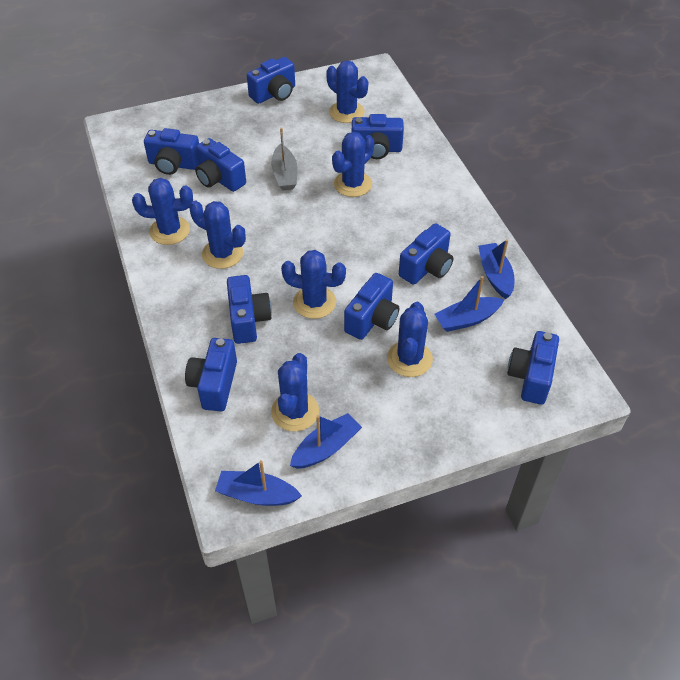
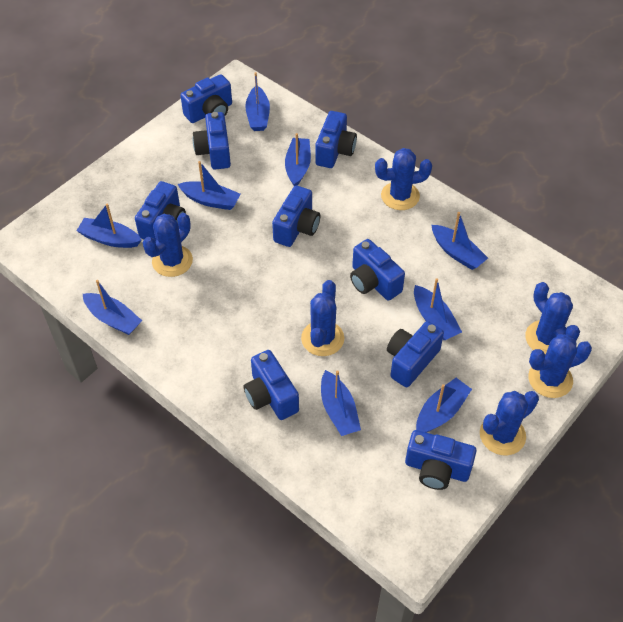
blue boat: 4 -> 9
blue cactus: 7 -> 6
grey boat: 1 -> 0

